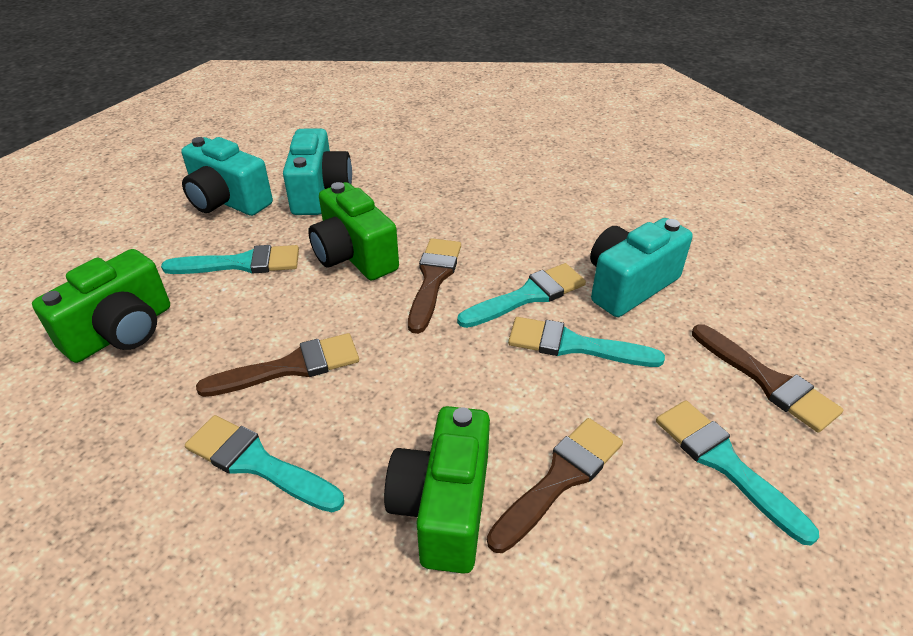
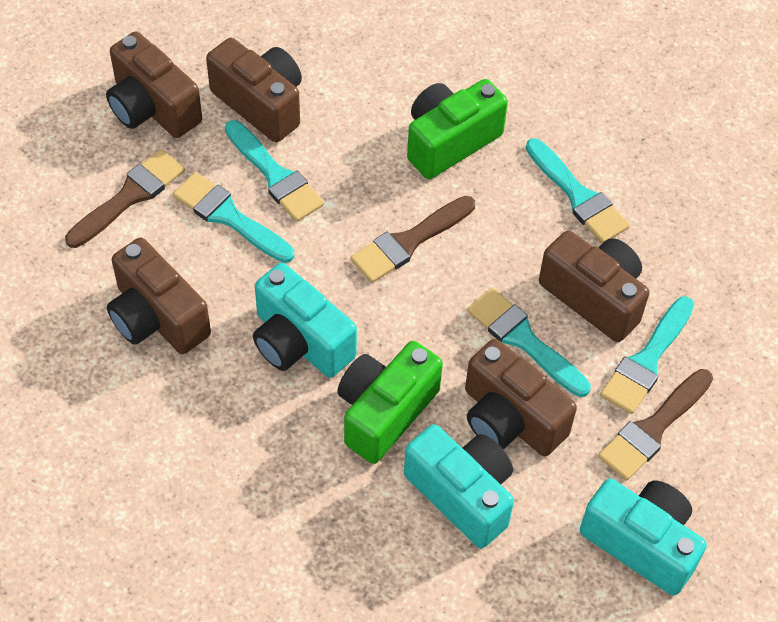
brown brush: 4 -> 3
brown camera: 0 -> 5
green camera: 3 -> 2

